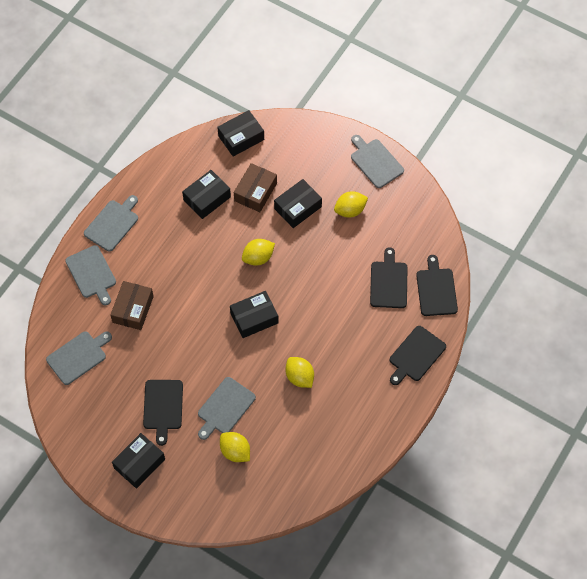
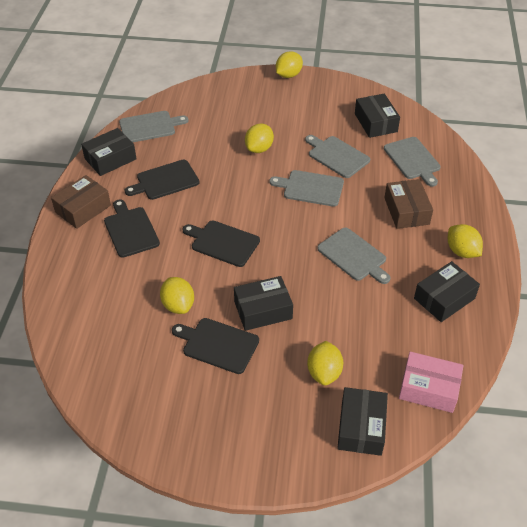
pink box: 0 -> 1
yellow lemon: 4 -> 5

